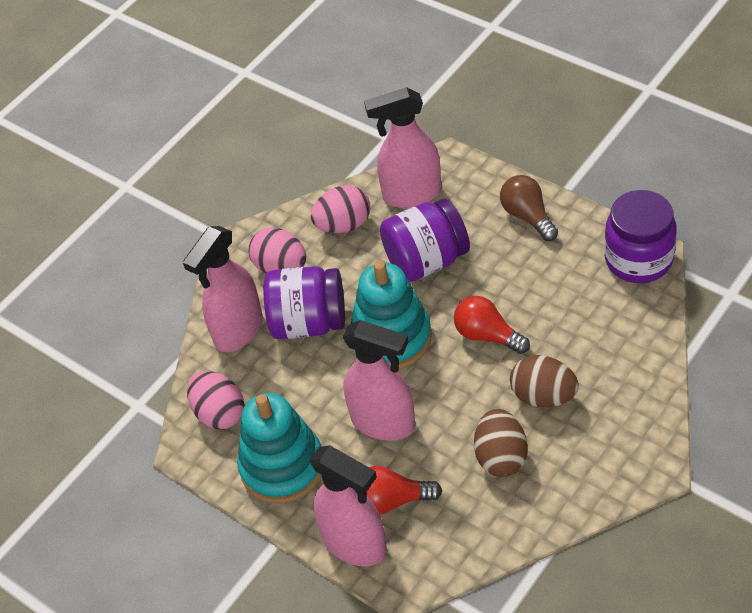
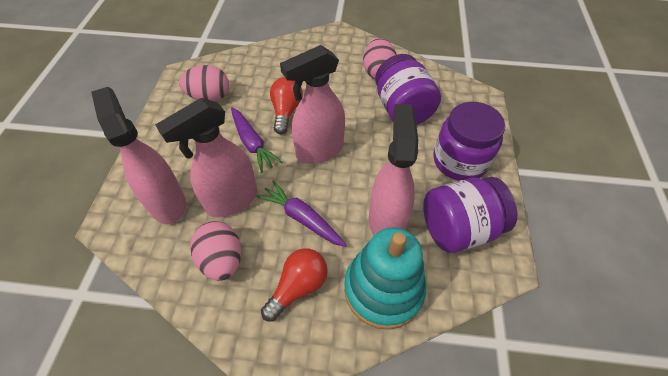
brown egg: 2 -> 0
brown light bulb: 1 -> 0
purple carrot: 0 -> 2
turquoise stacking toy: 2 -> 1

